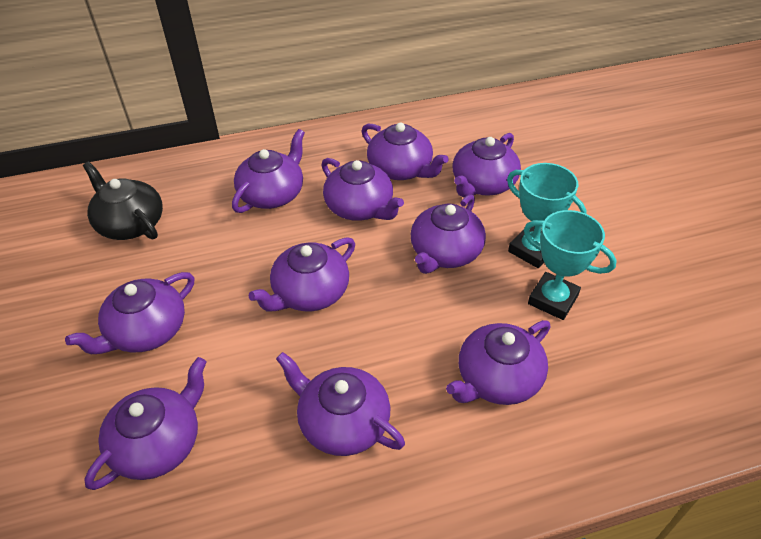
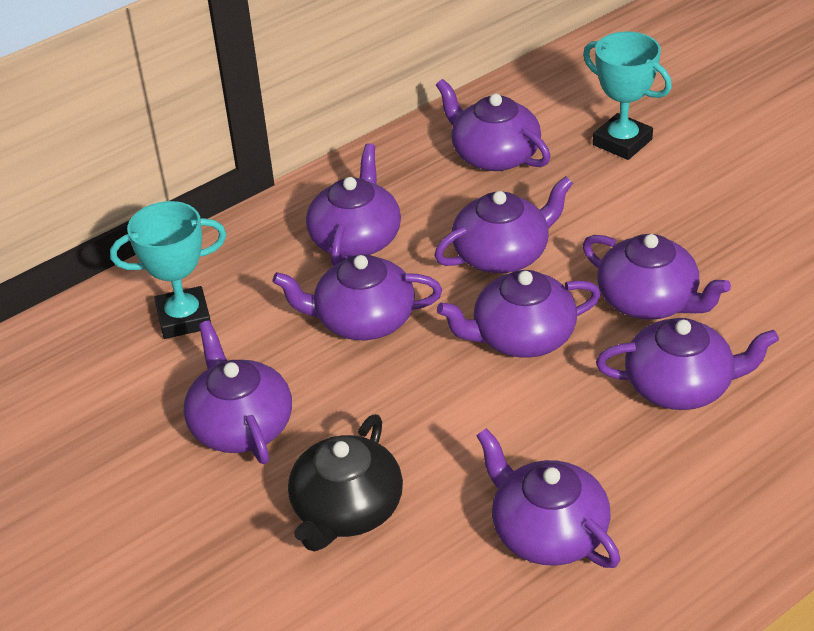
purple teapot: 10 -> 9

